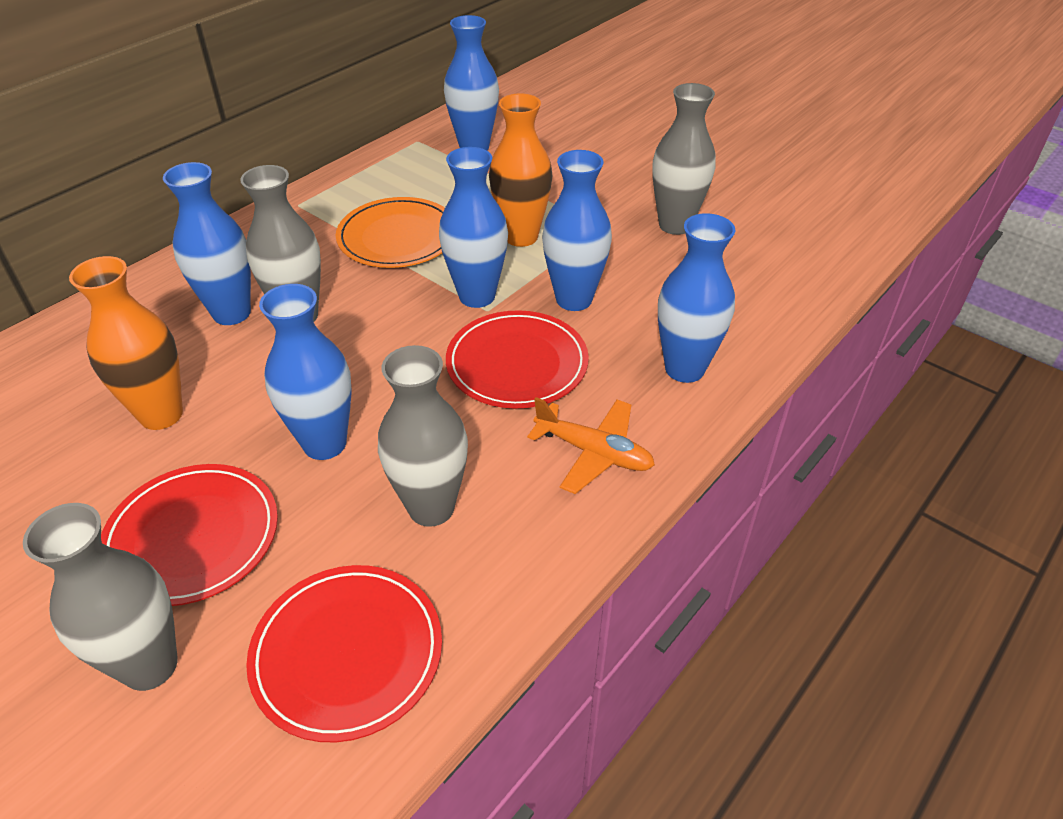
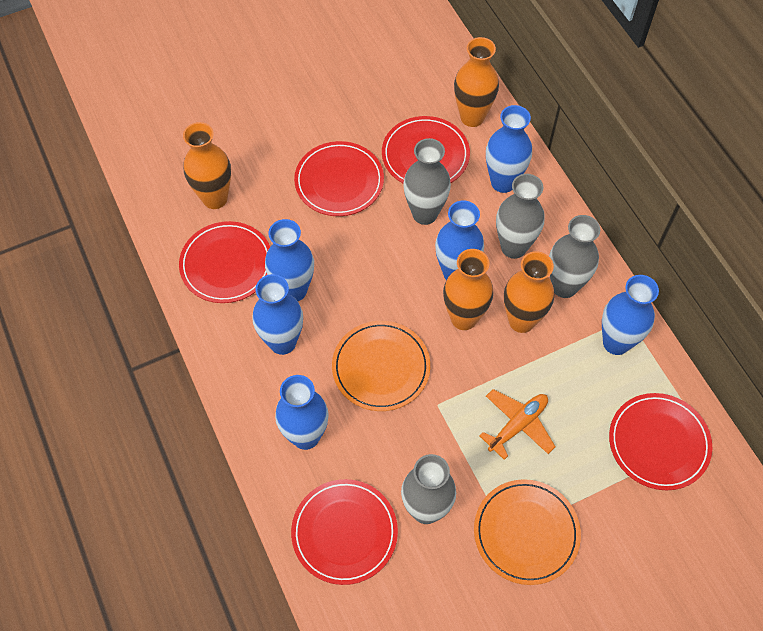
orange plate: 1 -> 2
orange vase: 2 -> 4
red plate: 3 -> 5

